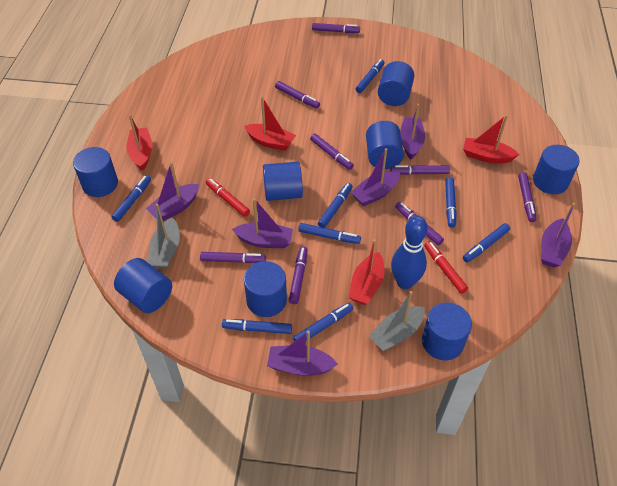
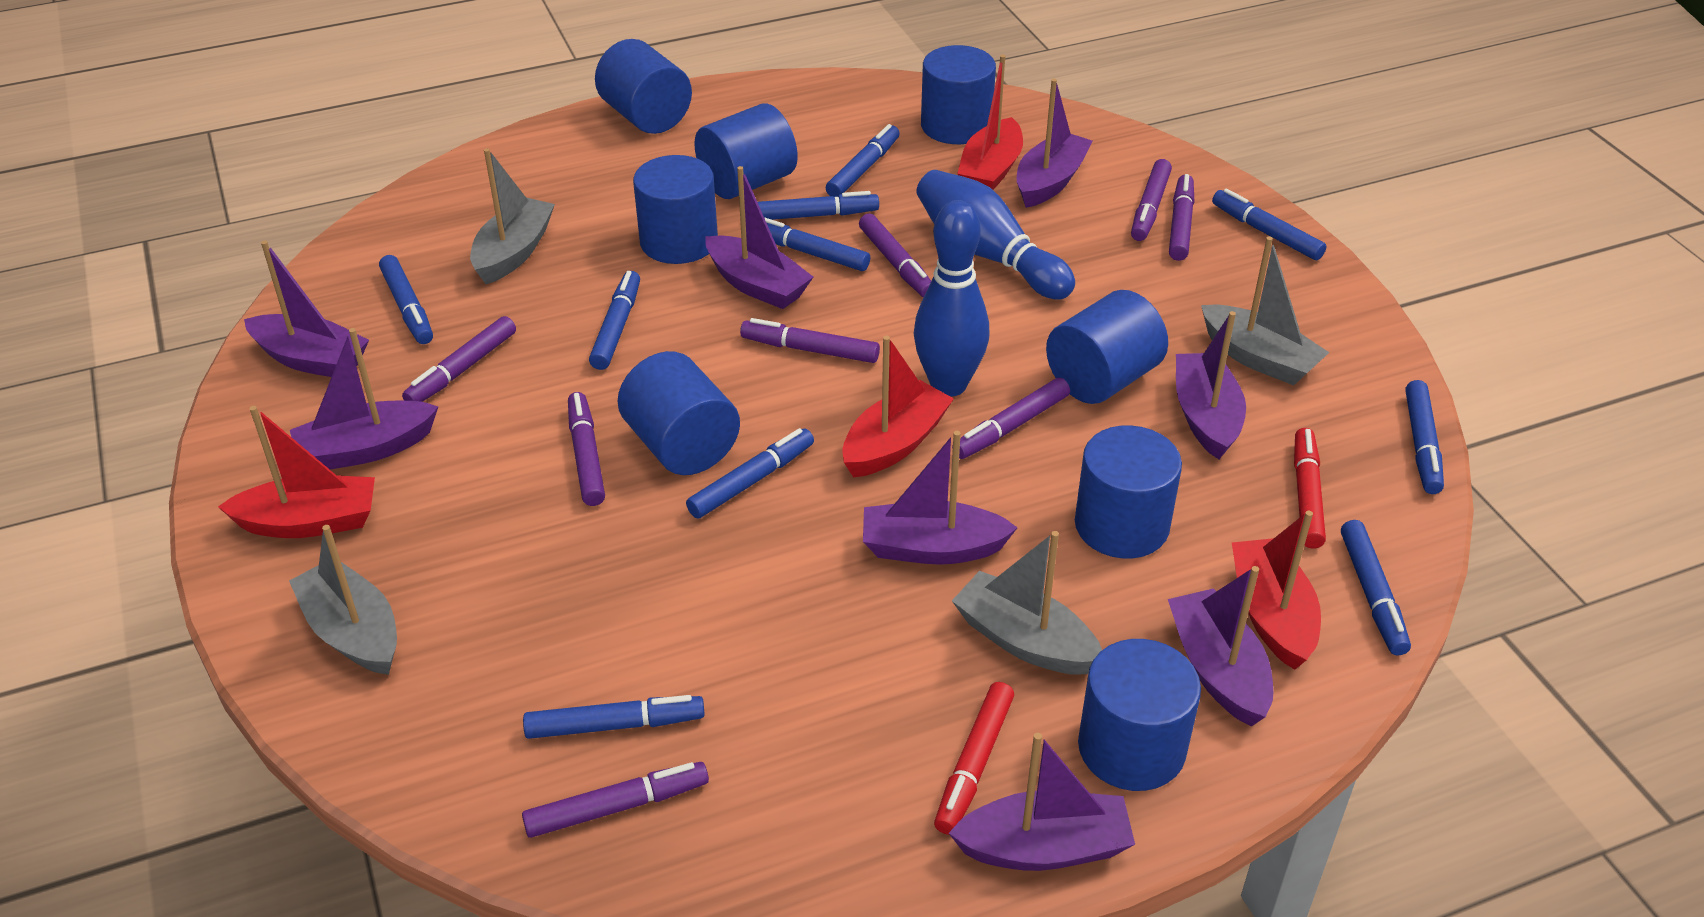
blue bowling pin: 1 -> 2
blue marker: 8 -> 10
grey boat: 2 -> 4
purple boat: 6 -> 8

